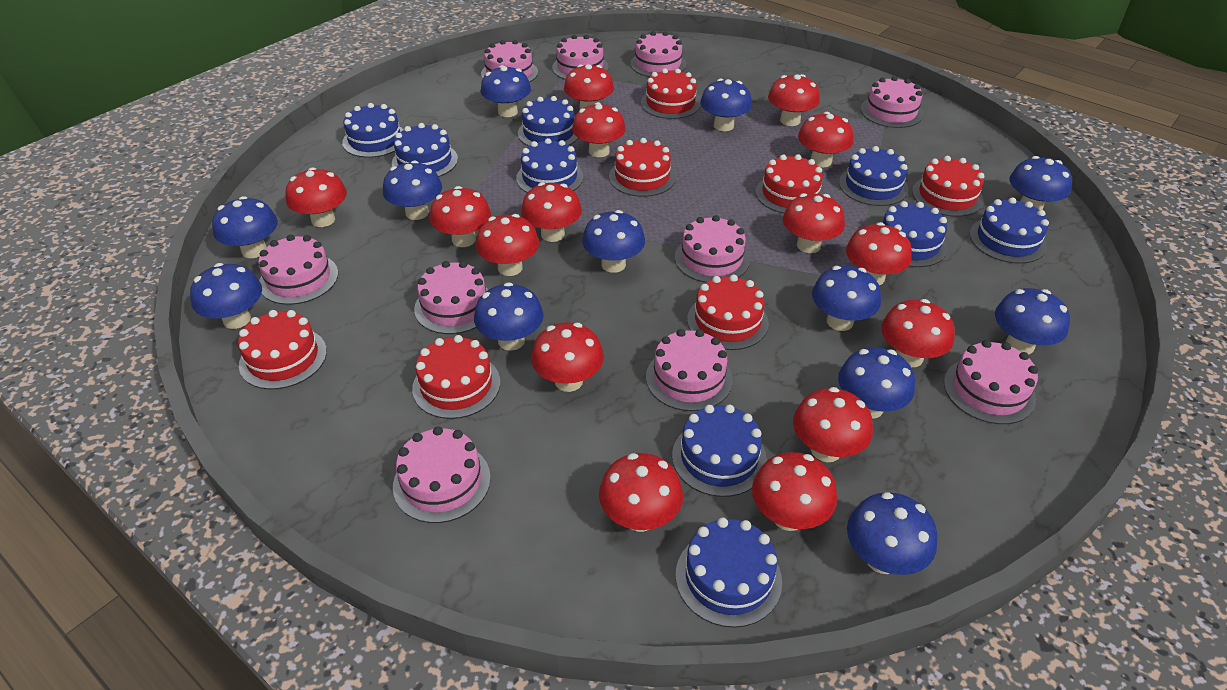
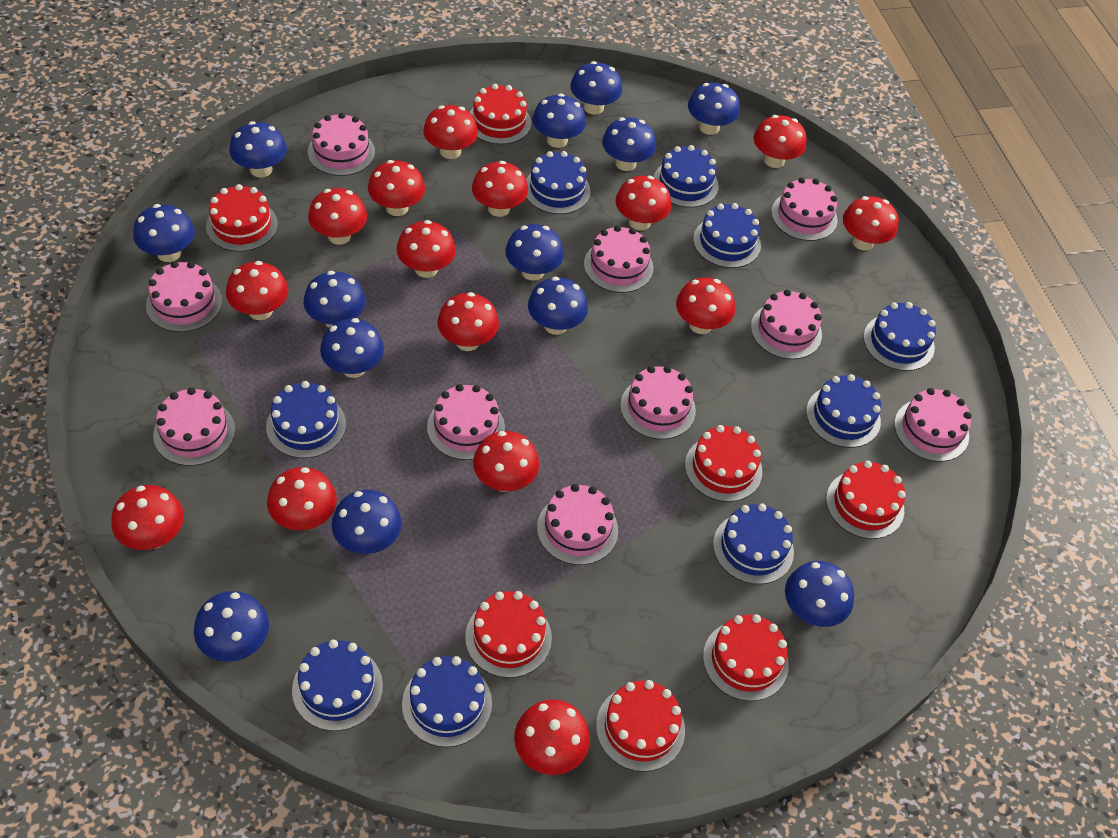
blue mushroom: 12 -> 13

